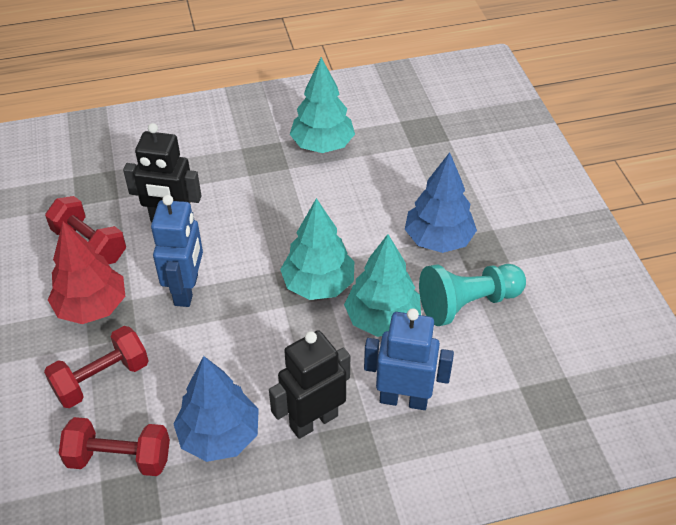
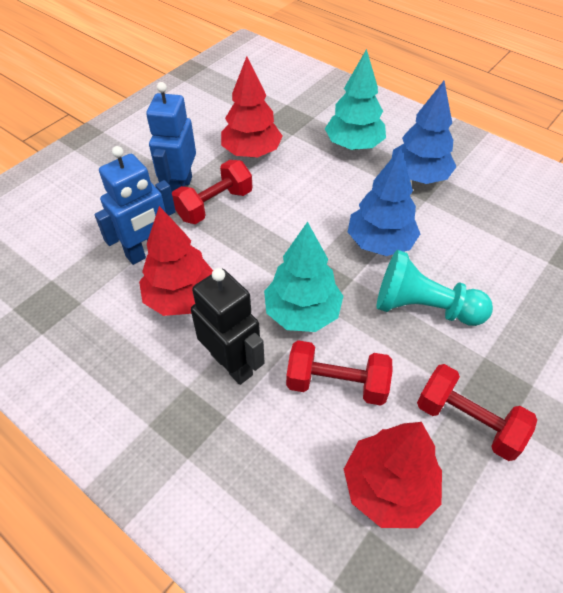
black robot: 2 -> 1
red tree: 1 -> 3
turquoise tree: 3 -> 2

